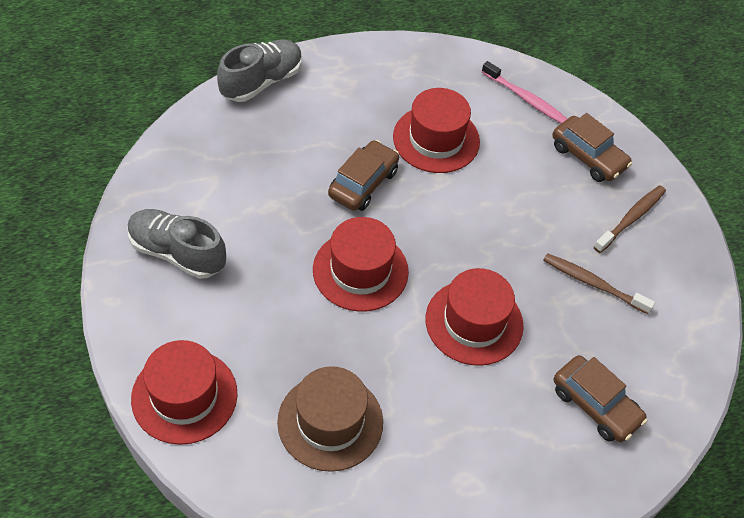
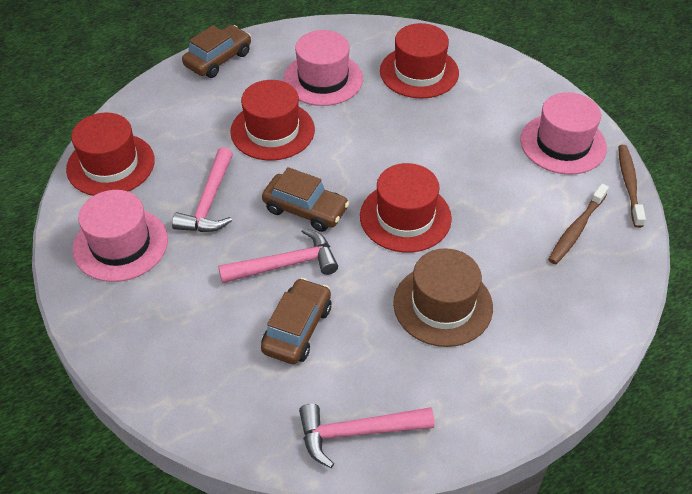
grey shoe: 2 -> 0
pink hammer: 0 -> 3
pink hat: 0 -> 3
pink toothbrush: 1 -> 0

